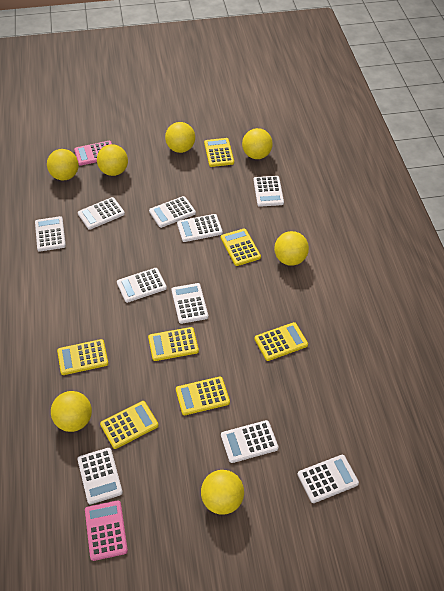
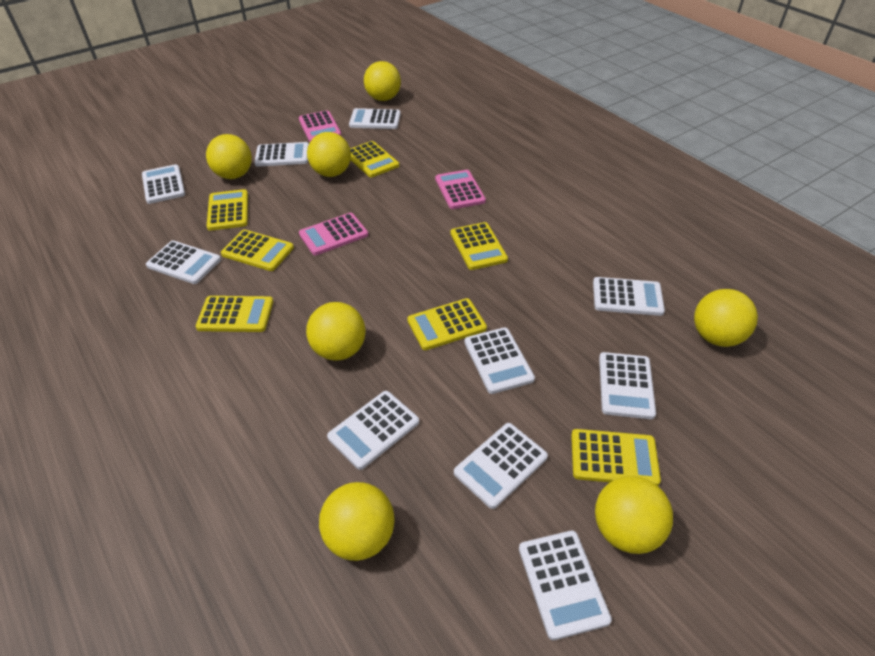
pink calculator: 2 -> 3

